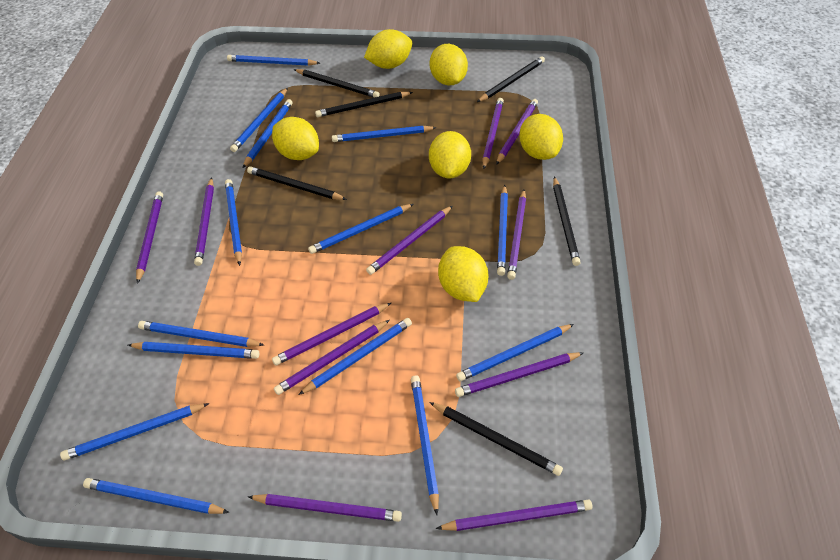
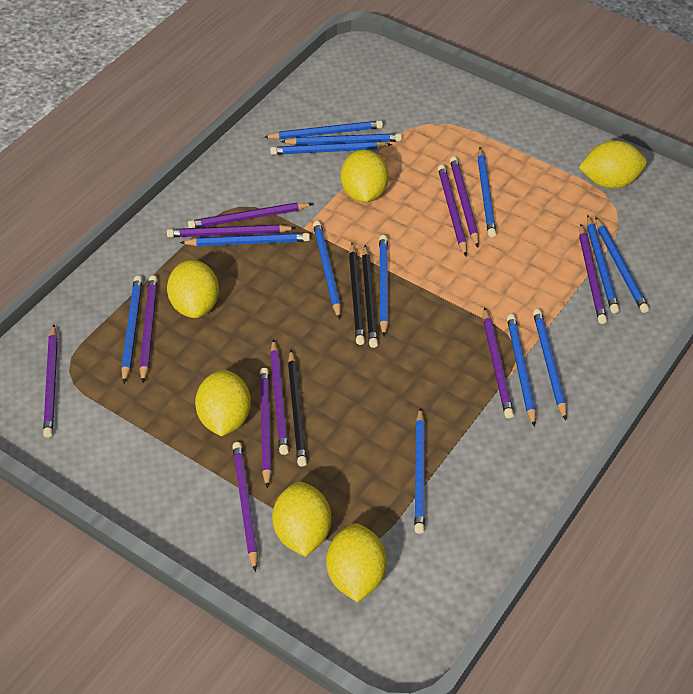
black pencil: 6 -> 3
blue pencil: 14 -> 13

